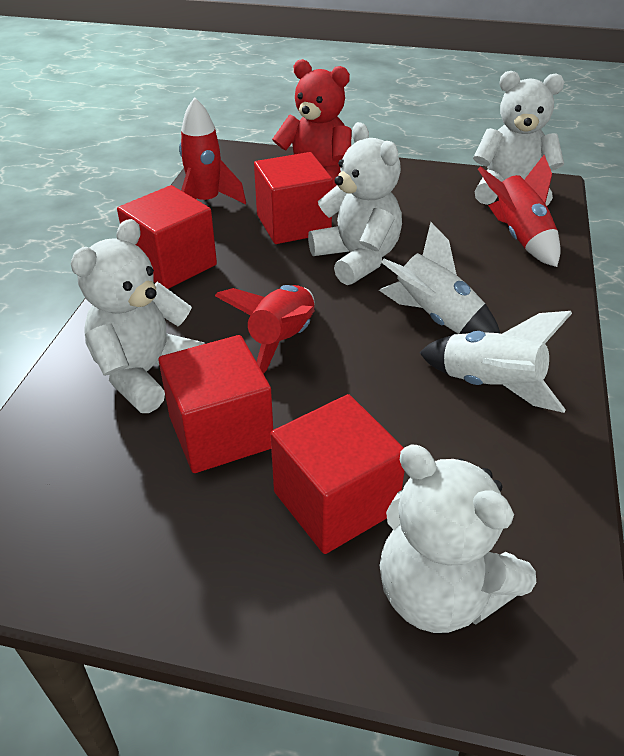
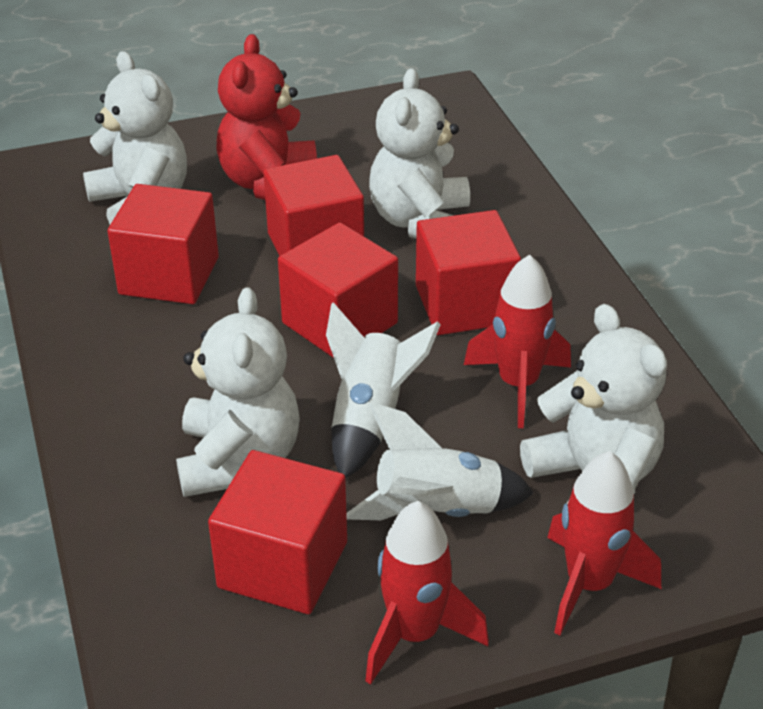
red cube: 4 -> 5

